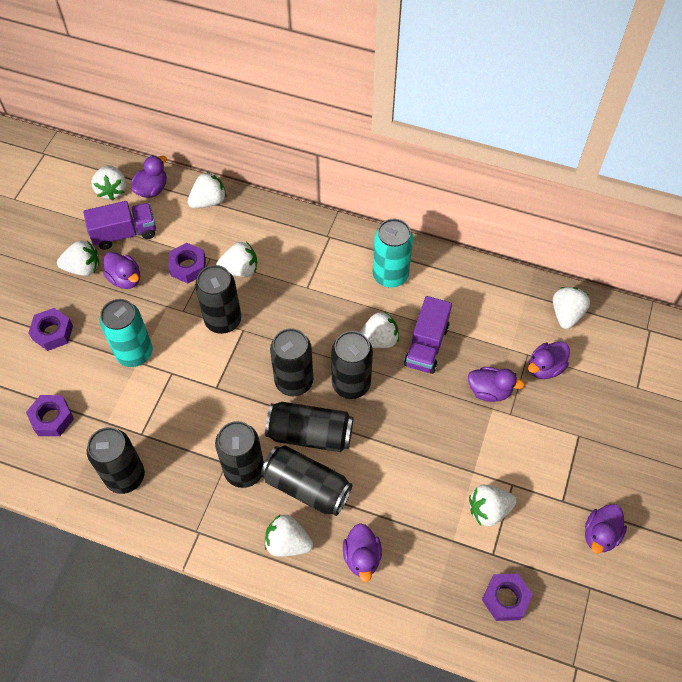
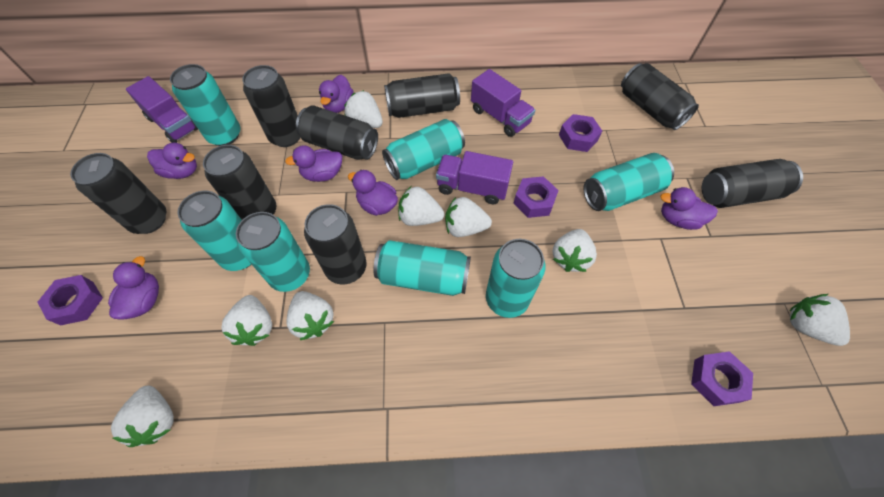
black can: 7 -> 8
purple truck: 2 -> 3
turquoise can: 2 -> 7

